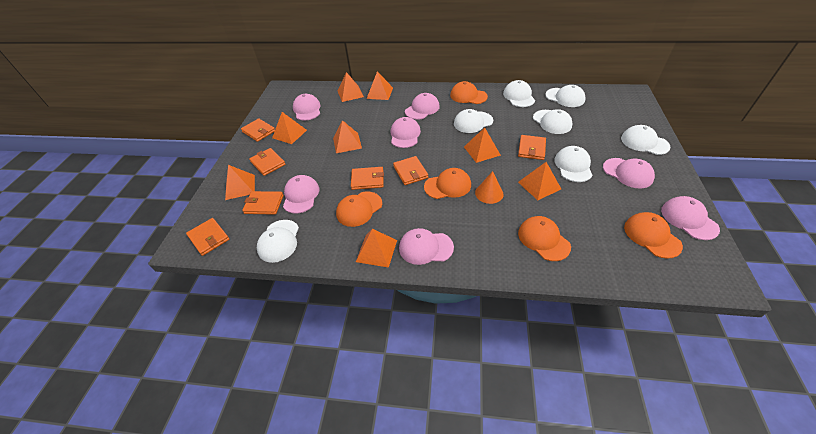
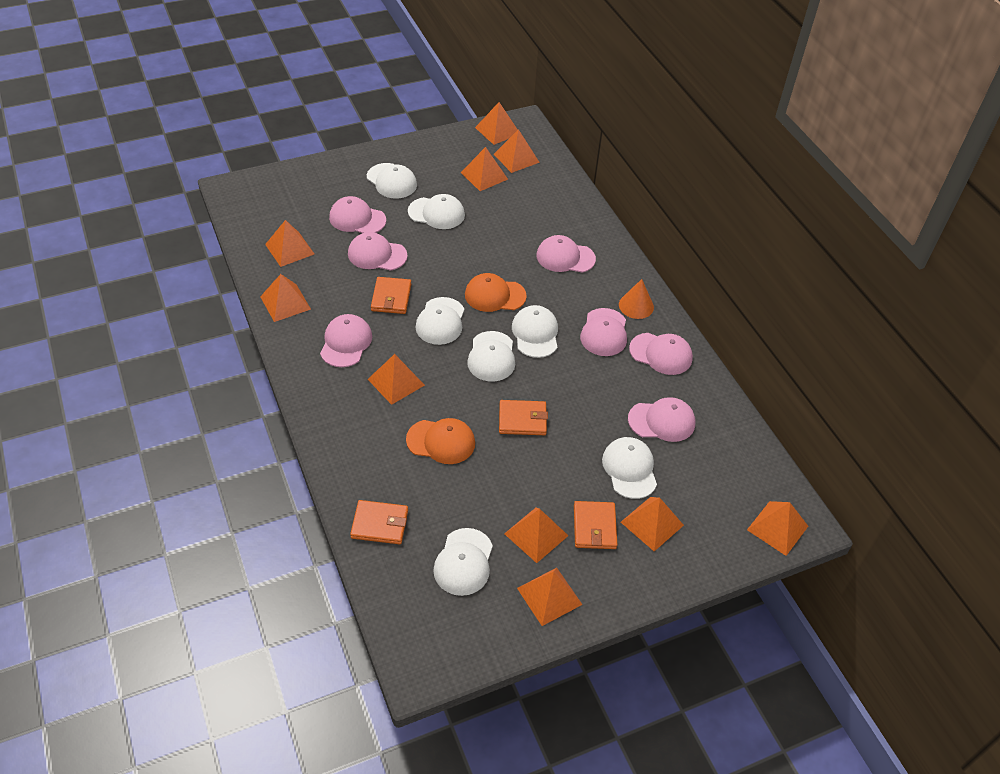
orange cap: 5 -> 2
orange pyramid: 8 -> 10
orange wallet: 7 -> 4

